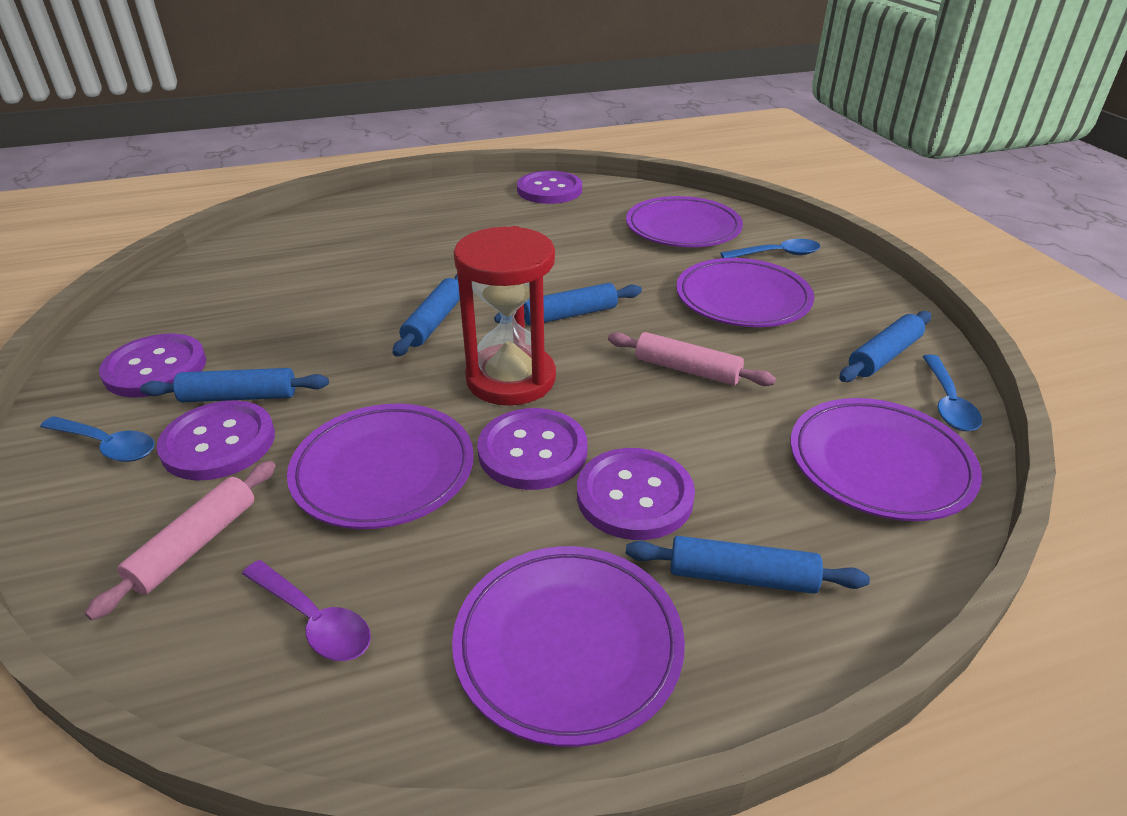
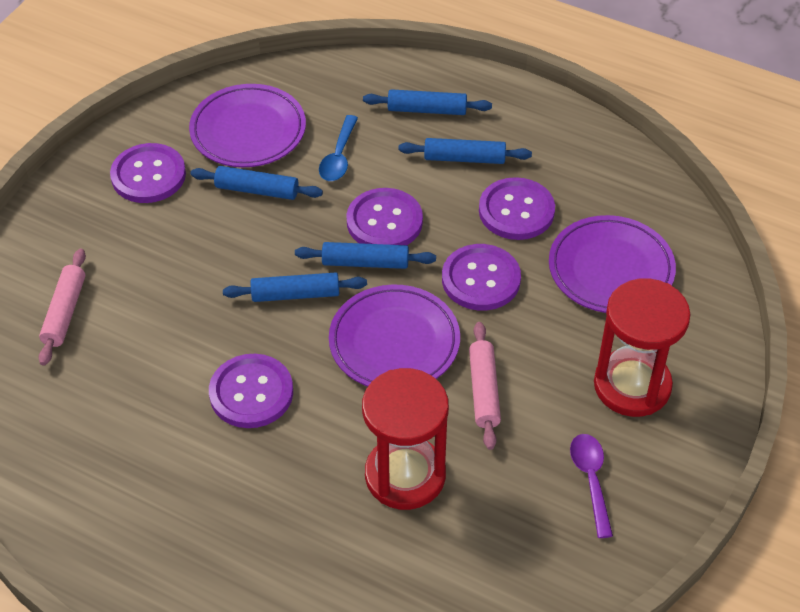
blue spoon: 3 -> 1
purple plate: 5 -> 3
red hourglass: 1 -> 2

